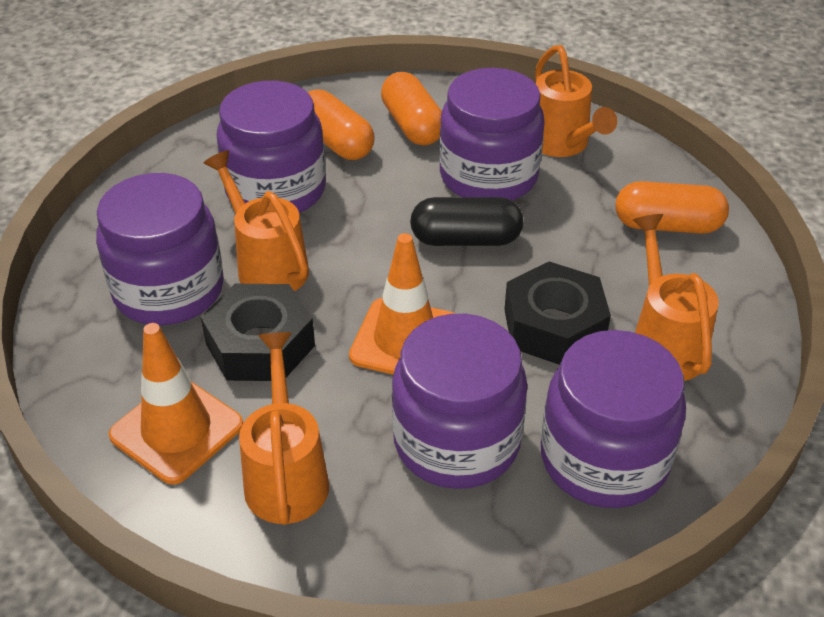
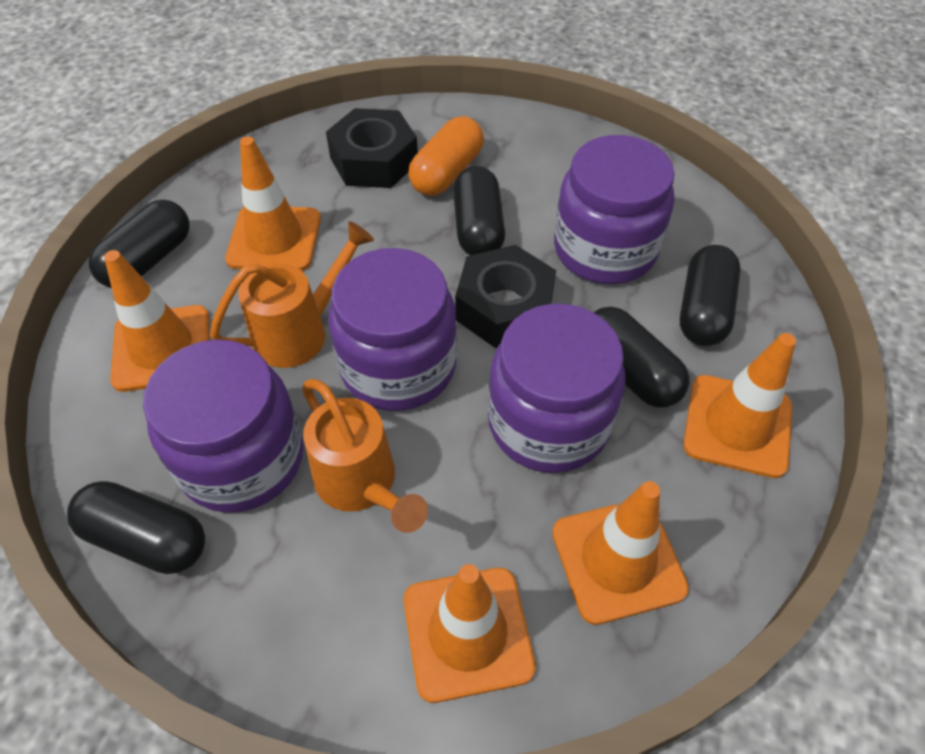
black capsule: 1 -> 5
orange capsule: 3 -> 1
orange traffic cone: 2 -> 5
orange watering can: 4 -> 2
purple jar: 5 -> 4

